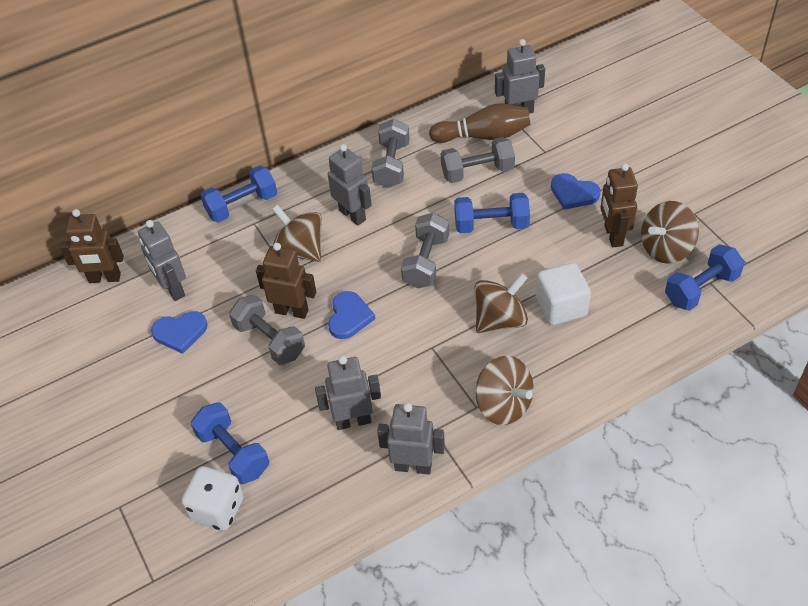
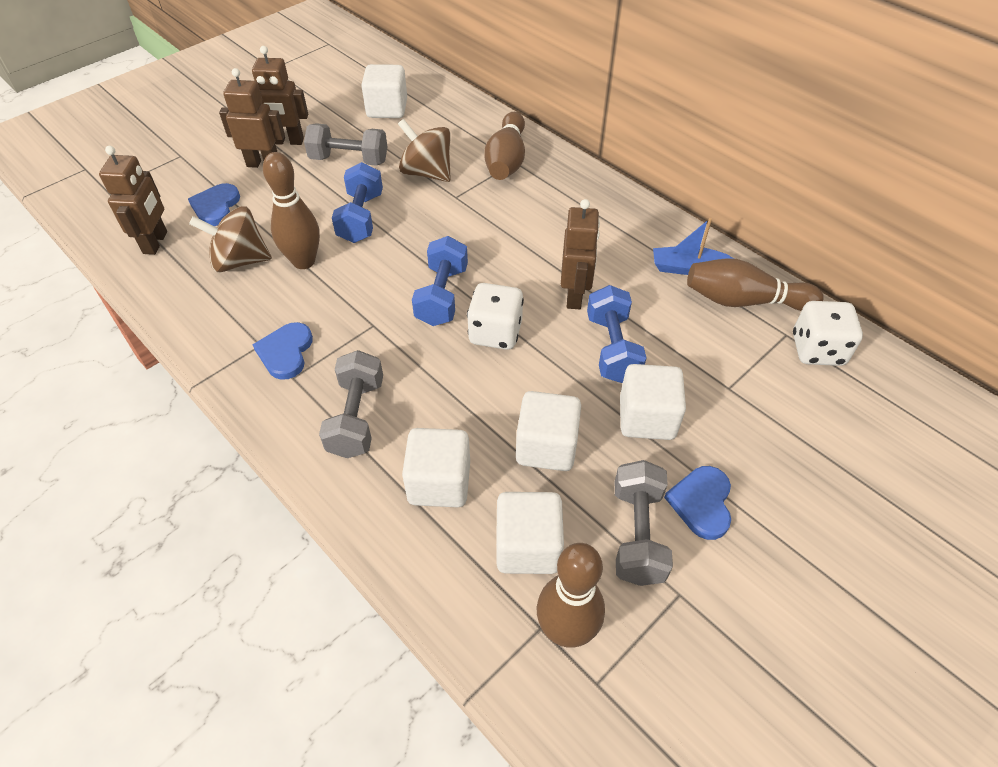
blue boat: 0 -> 1
blue dumbbell: 4 -> 3
brown bowling pin: 1 -> 4
brown robot: 3 -> 4
brown spinning top: 4 -> 2
grey dumbbell: 4 -> 3
grey robot: 5 -> 0
white cube: 1 -> 5
white dice: 1 -> 2

